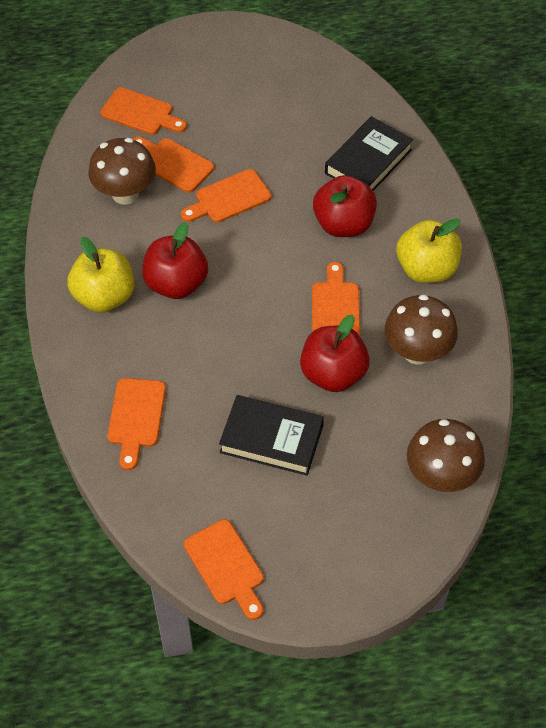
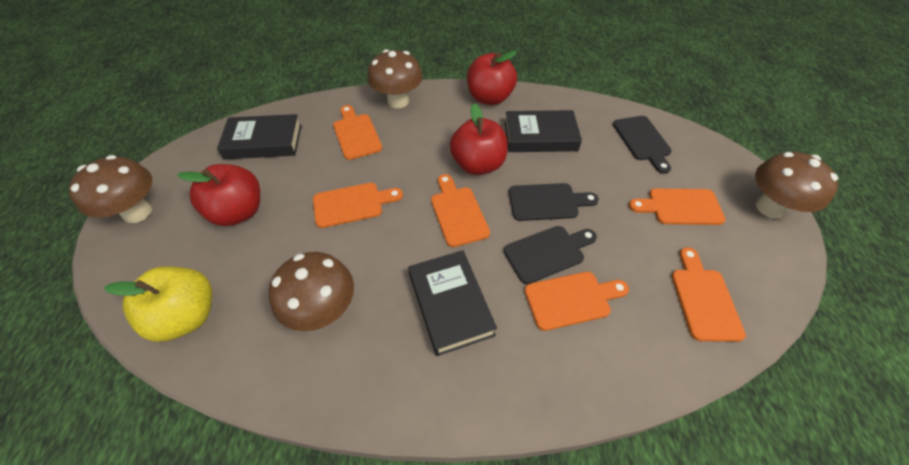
black book: 2 -> 3
black cutting board: 0 -> 3
brown mushroom: 3 -> 4
yellow apple: 2 -> 1

